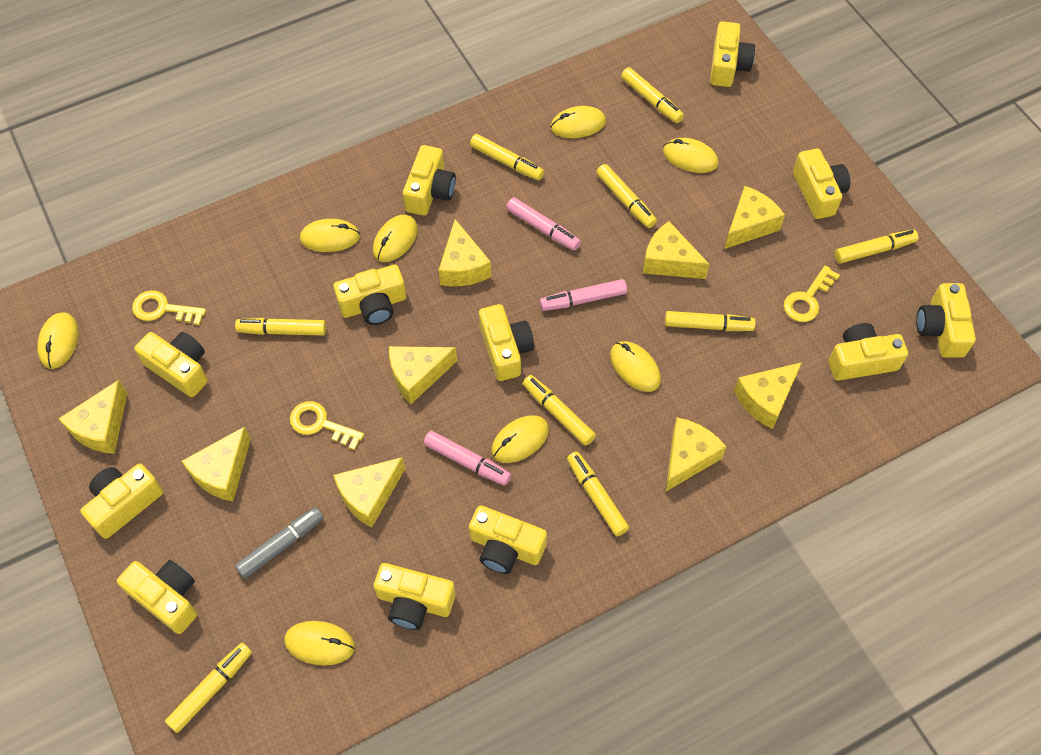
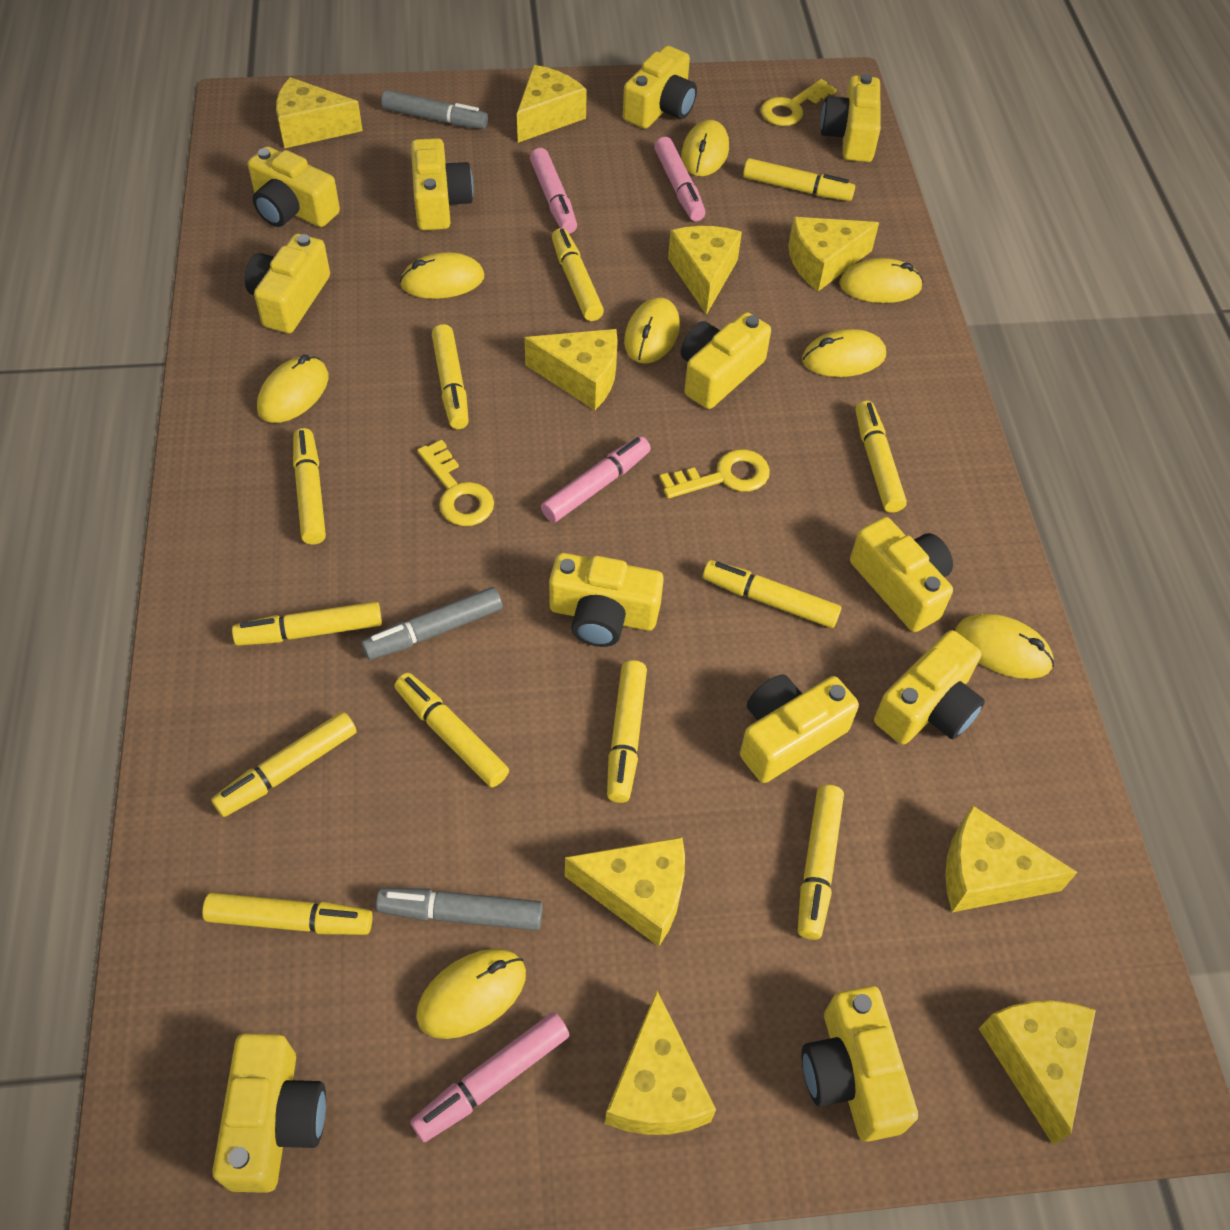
grey marker: 1 -> 3
pink marker: 3 -> 4
yellow marker: 9 -> 12

